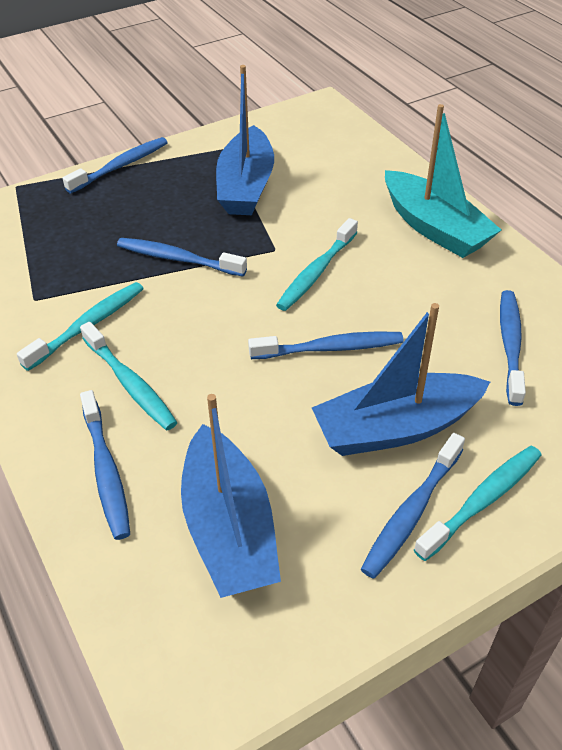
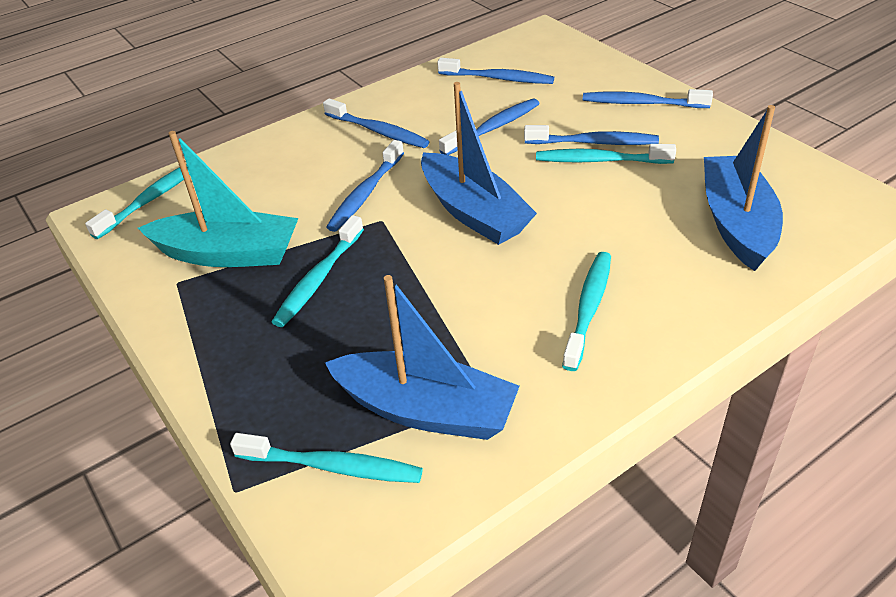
turquoise toothbrush: 4 -> 5

